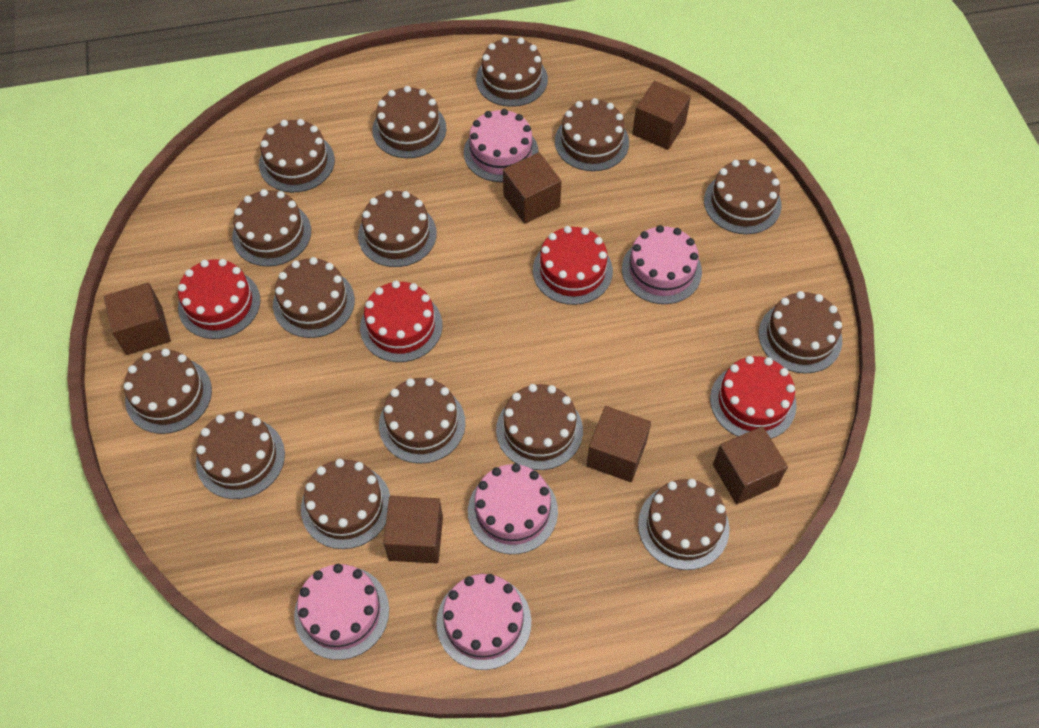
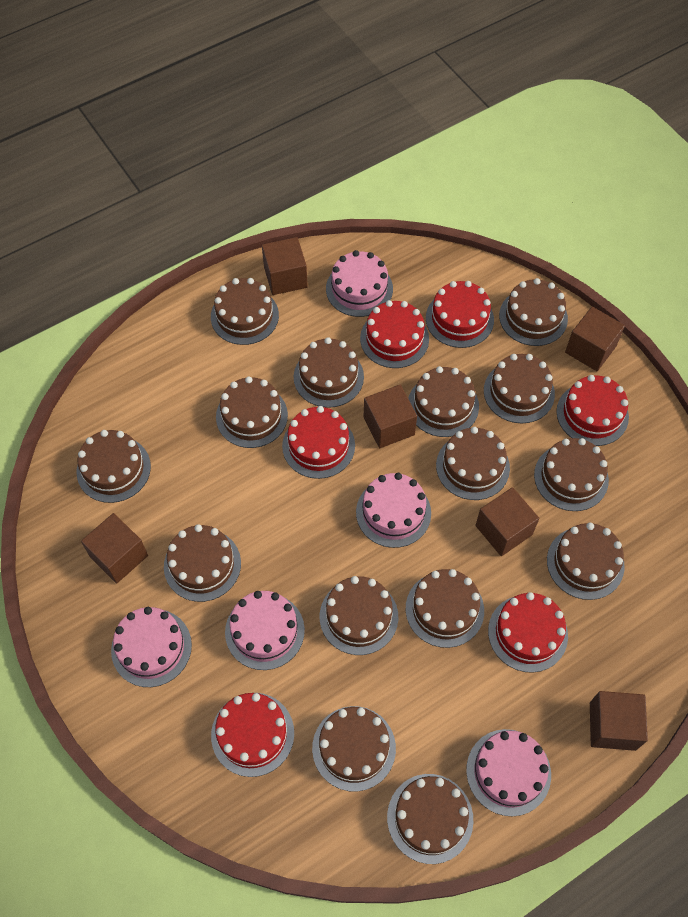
red cake: 4 -> 6

